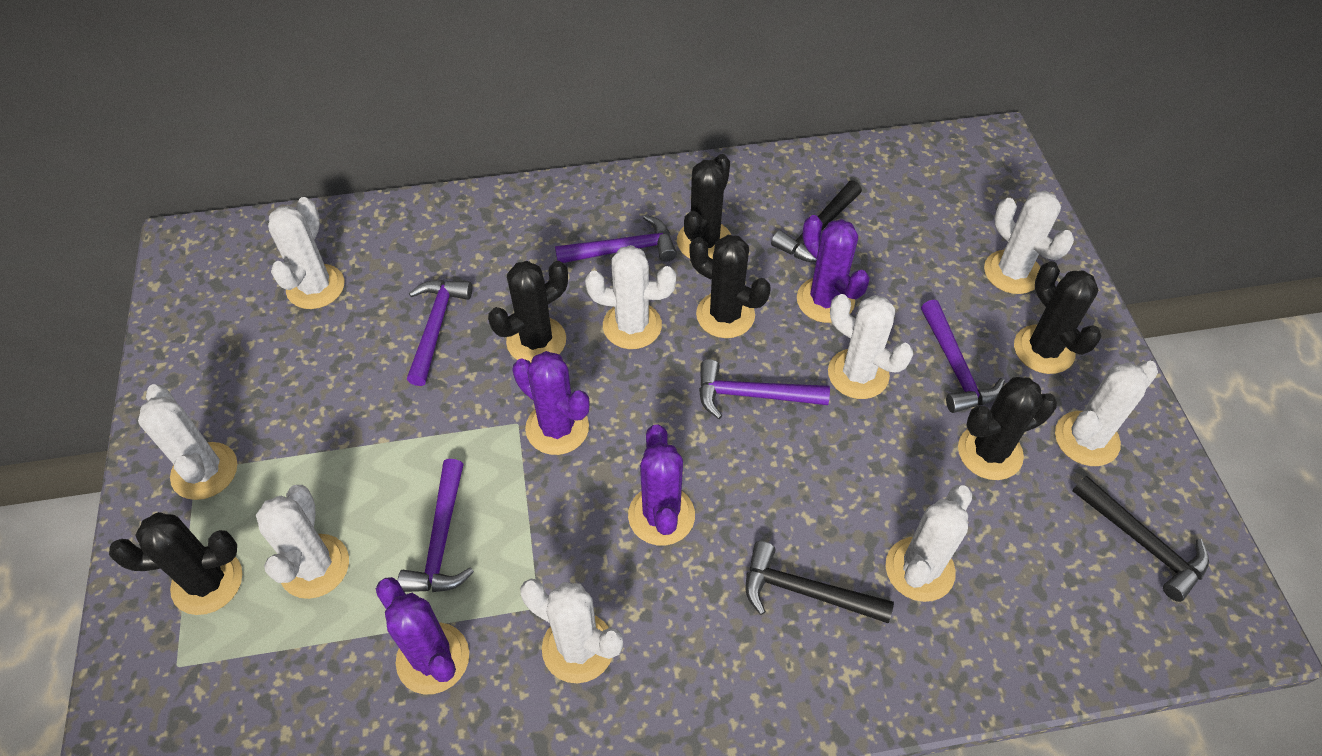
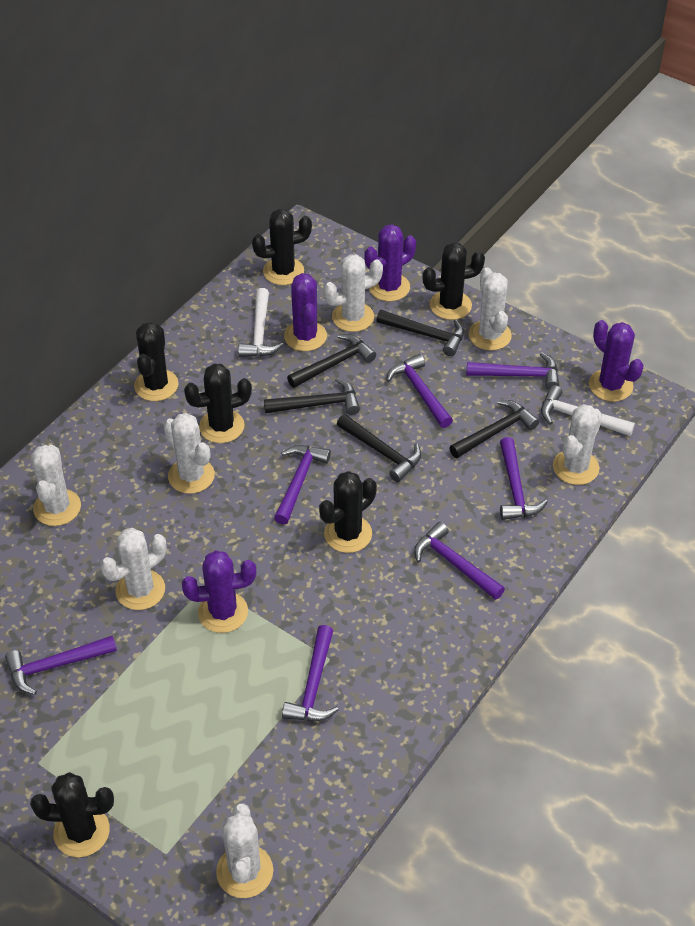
black hammer: 3 -> 5
purple hammer: 5 -> 7
white cactus: 9 -> 7
white hammer: 0 -> 2

